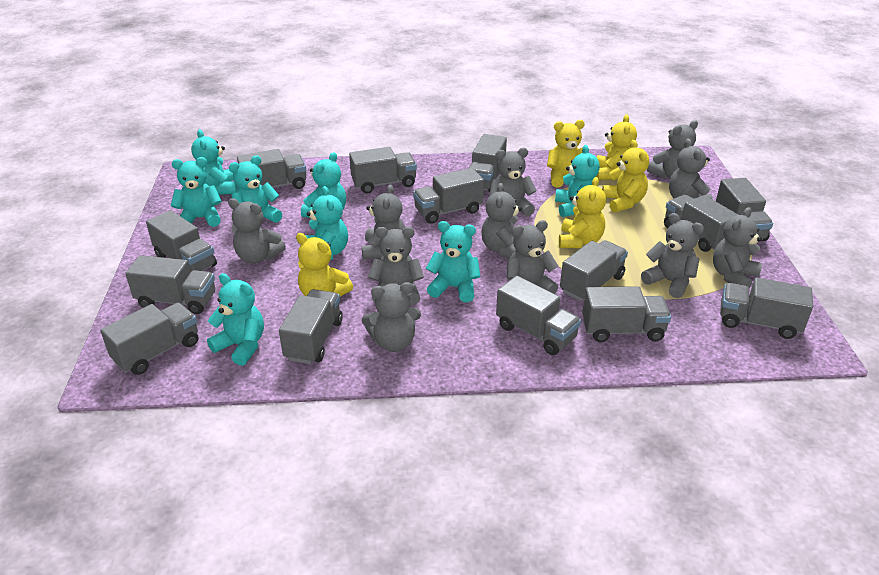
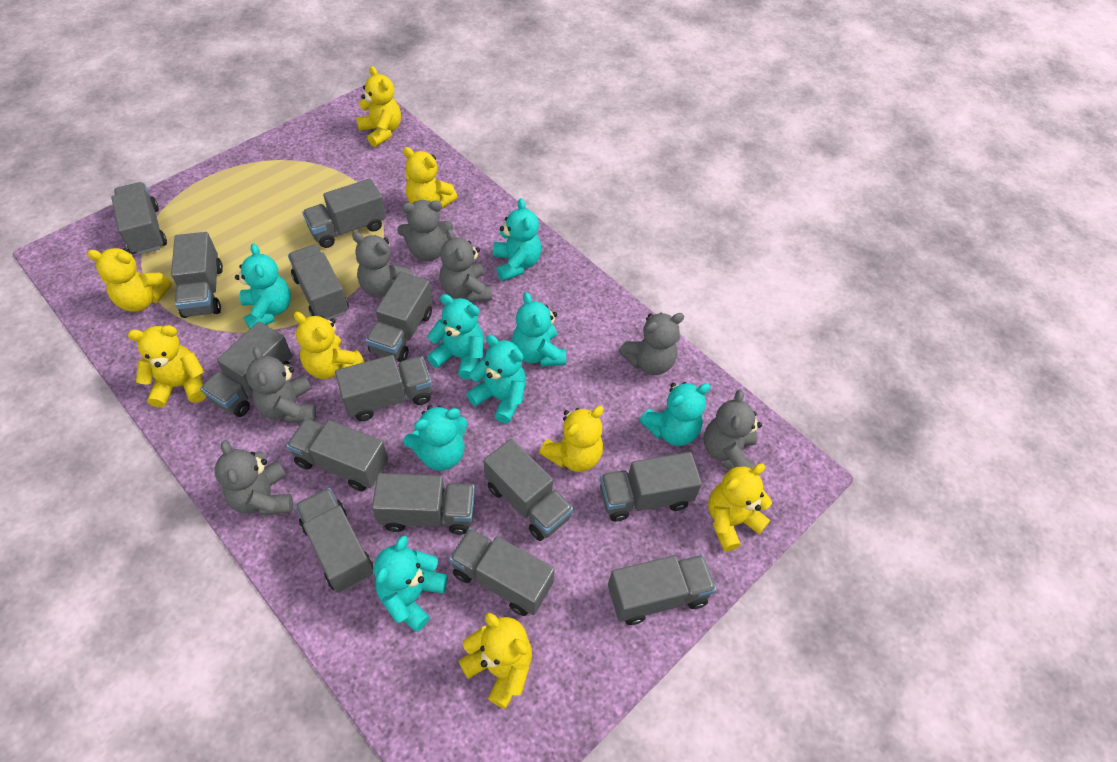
grey teddy bear: 11 -> 7
yellow teddy bear: 5 -> 8

